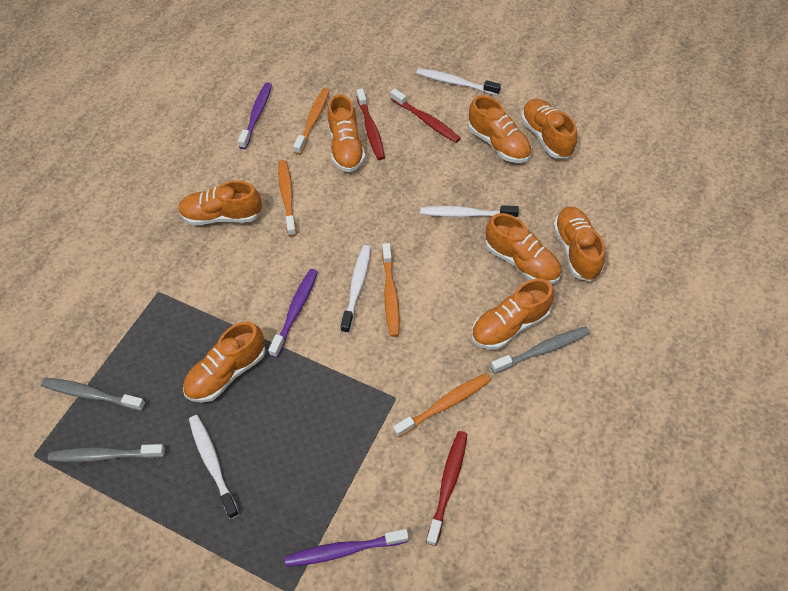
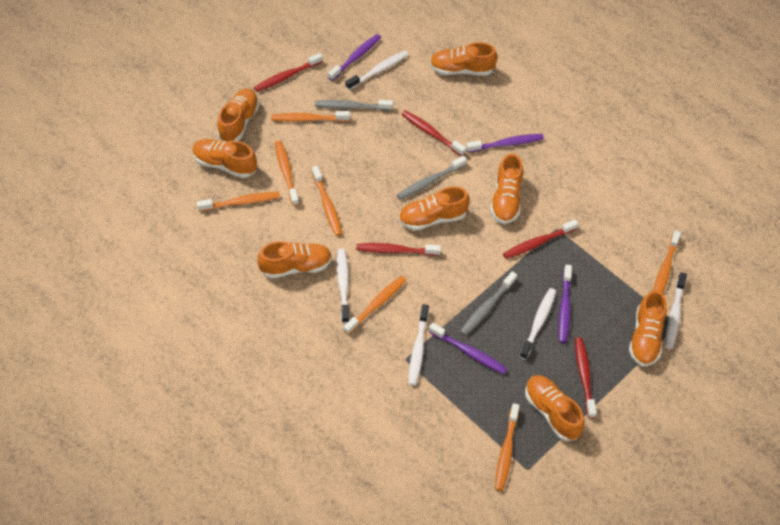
orange toothbrush: 4 -> 7
purple toothbrush: 3 -> 4
red toothbrush: 3 -> 5
white toothbrush: 4 -> 5

